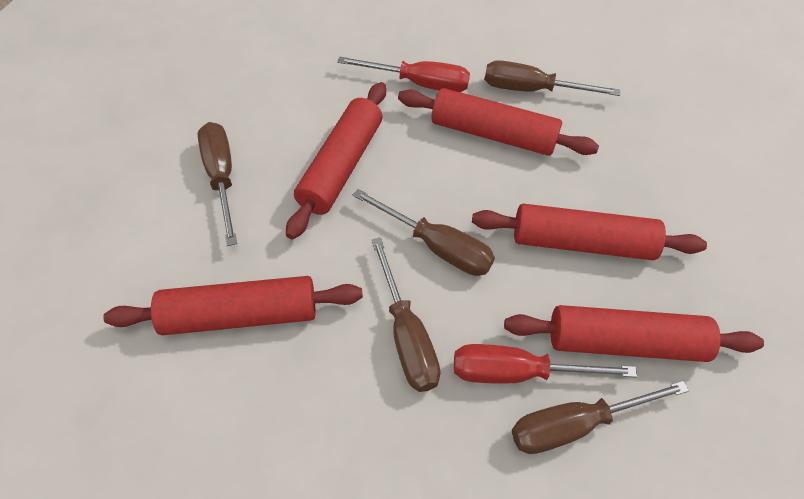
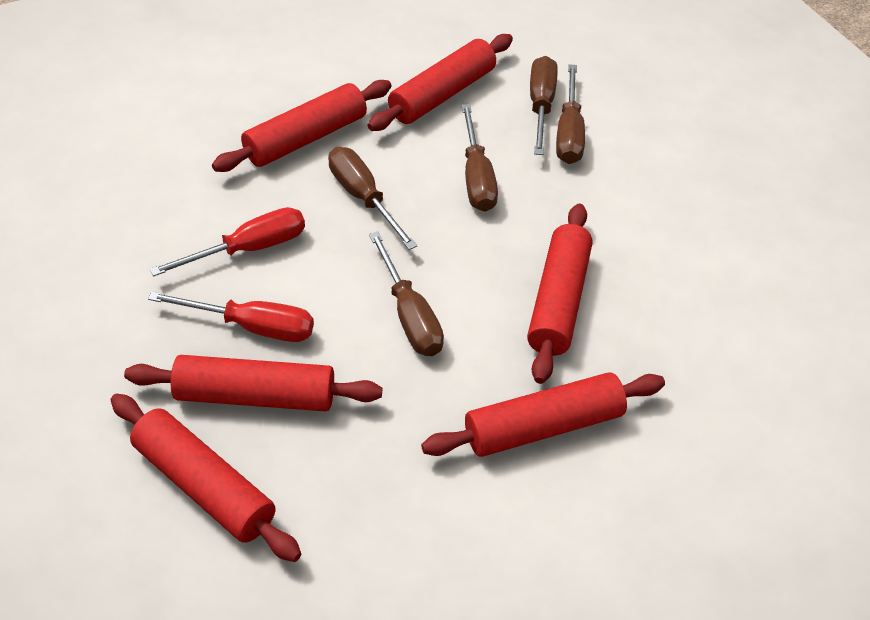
red rolling pin: 5 -> 6

